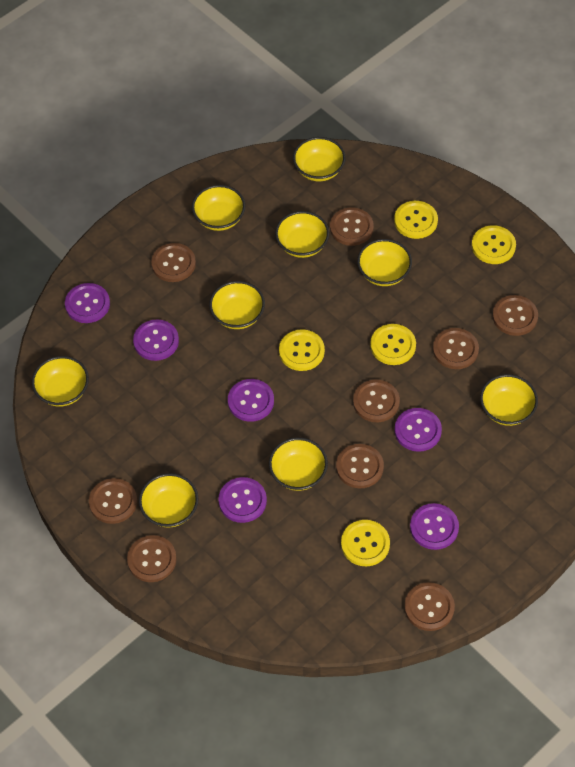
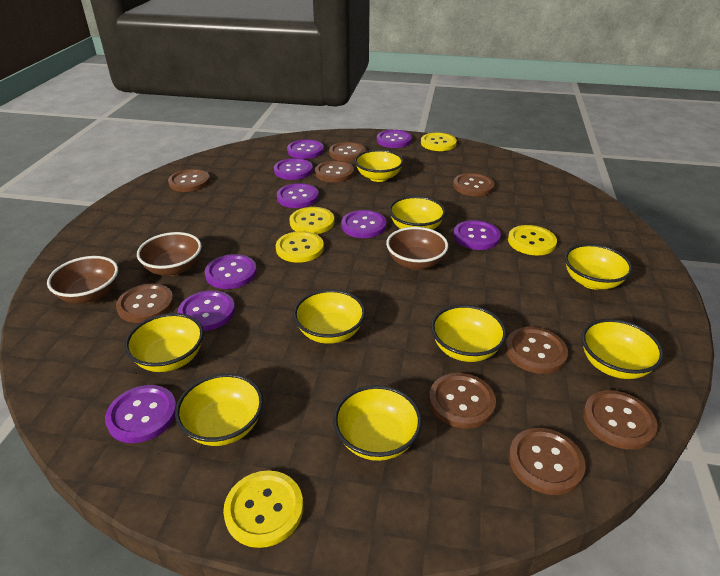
brown bowl: 0 -> 3
purple button: 6 -> 9

